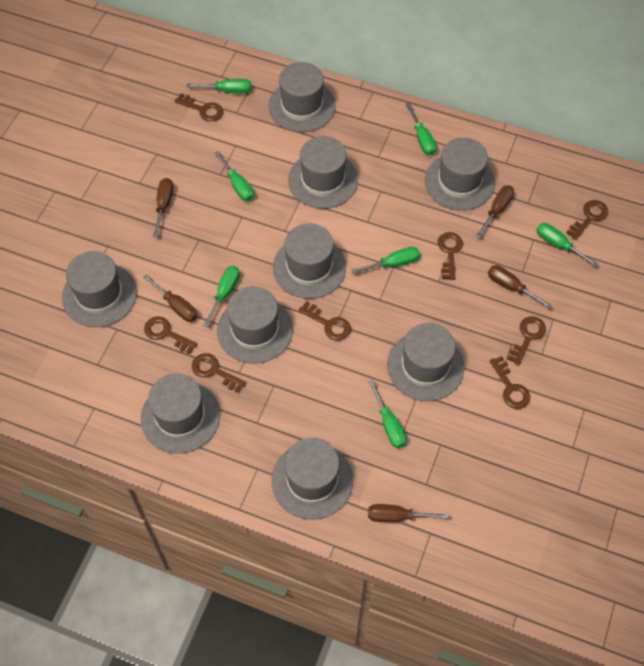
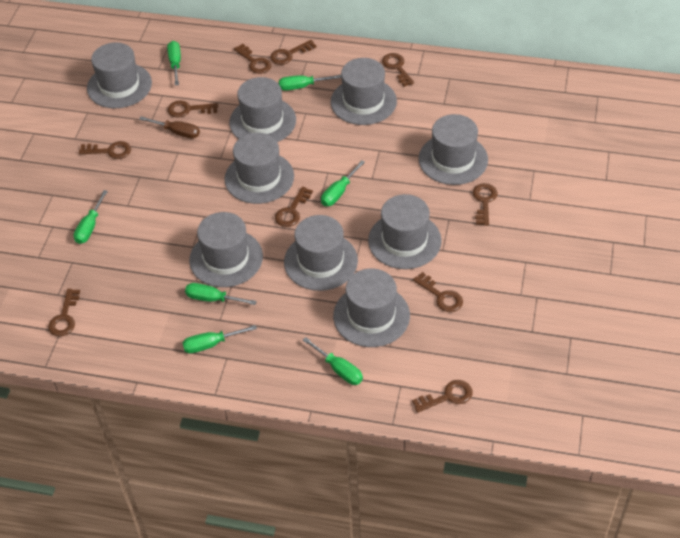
brown key: 8 -> 10
brown screwdriver: 5 -> 1

